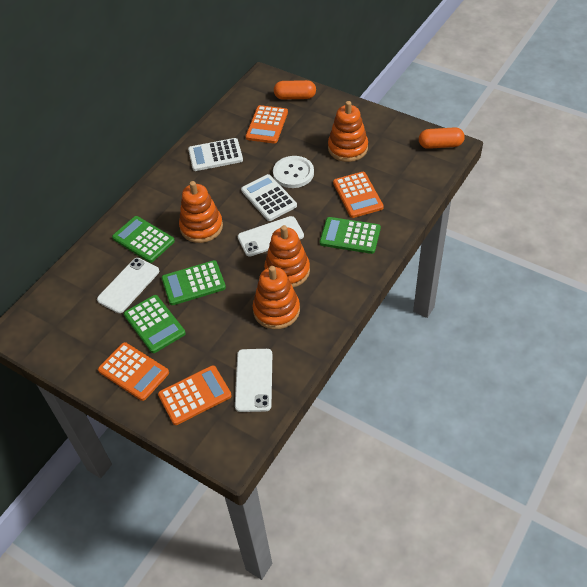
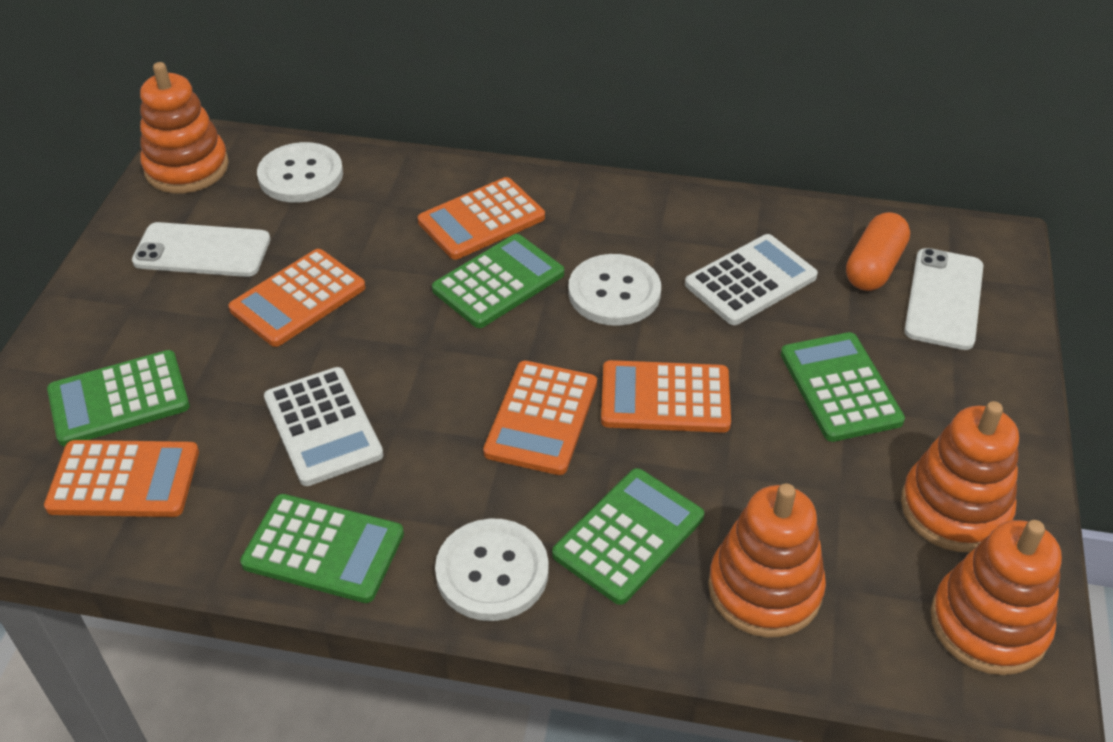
green calculator: 4 -> 5
orange calculator: 4 -> 5
orange capsule: 2 -> 1
white button: 1 -> 3
white phone: 3 -> 2

